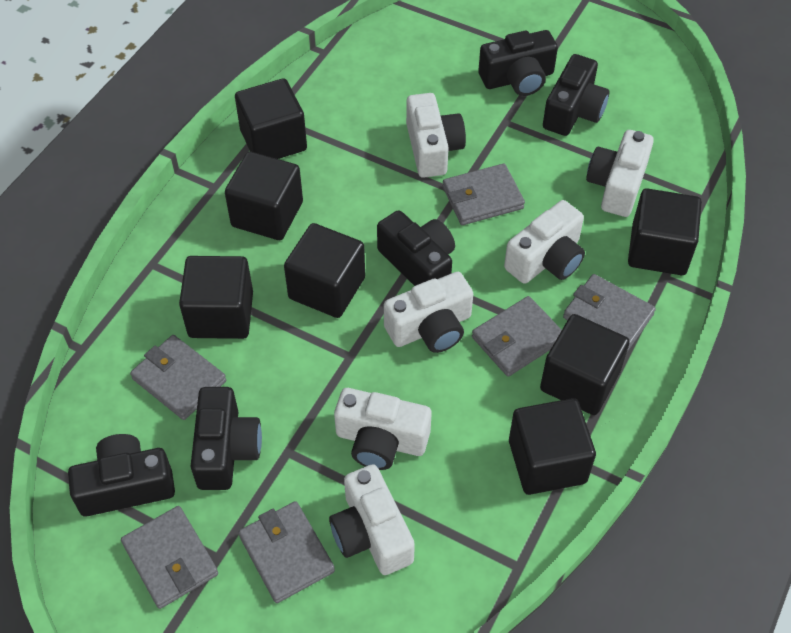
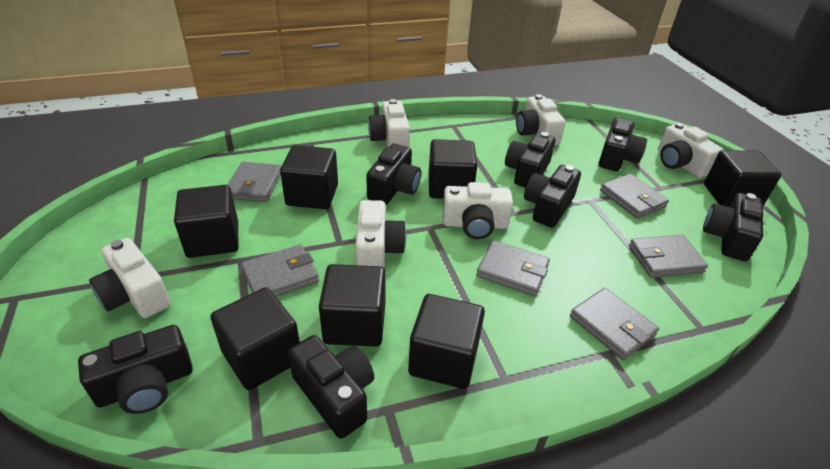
black camera: 5 -> 7

